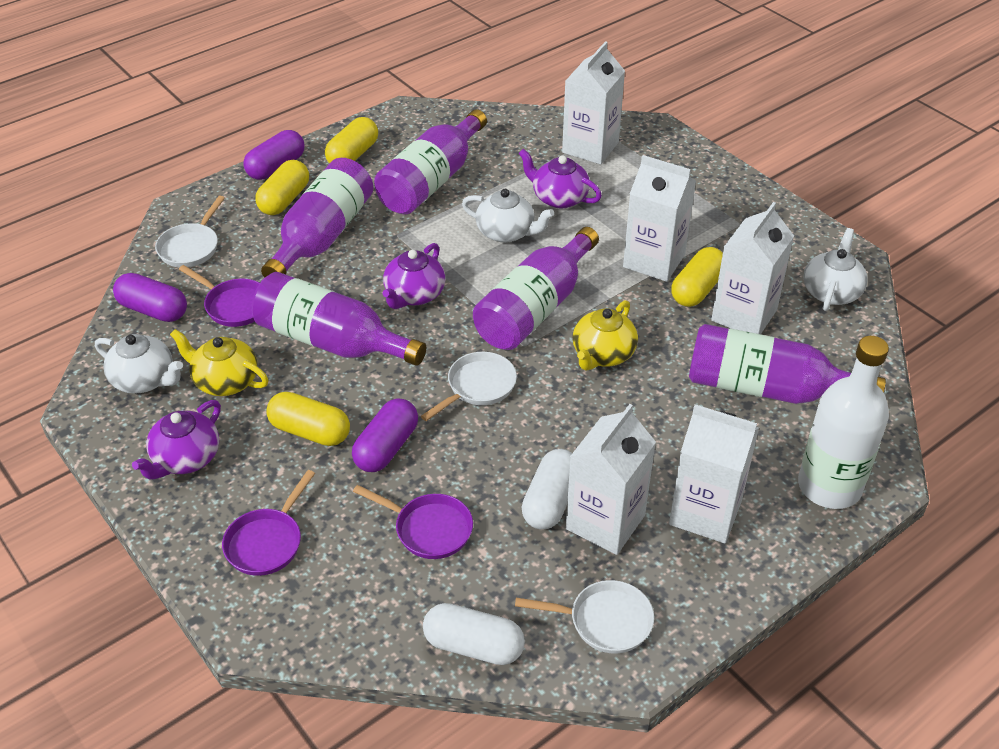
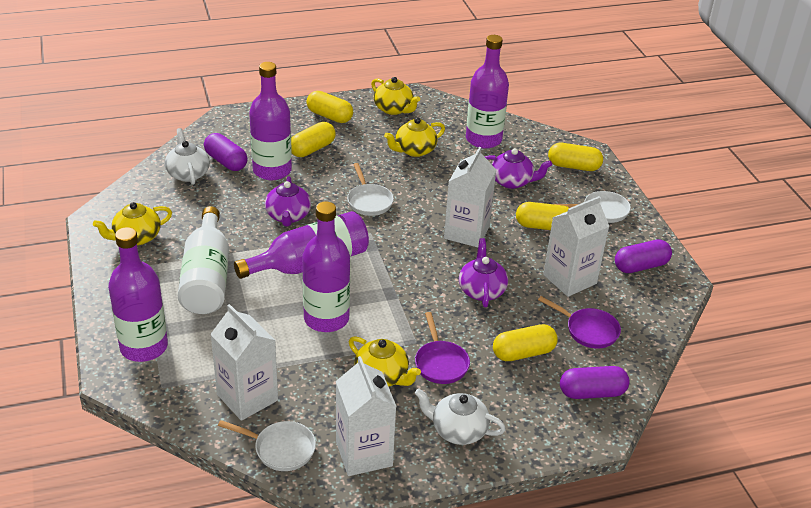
purple pan: 3 -> 2
white capsule: 2 -> 0
white carton: 5 -> 4
white teapot: 3 -> 2
yellow capsule: 4 -> 5
yellow teapot: 2 -> 4

